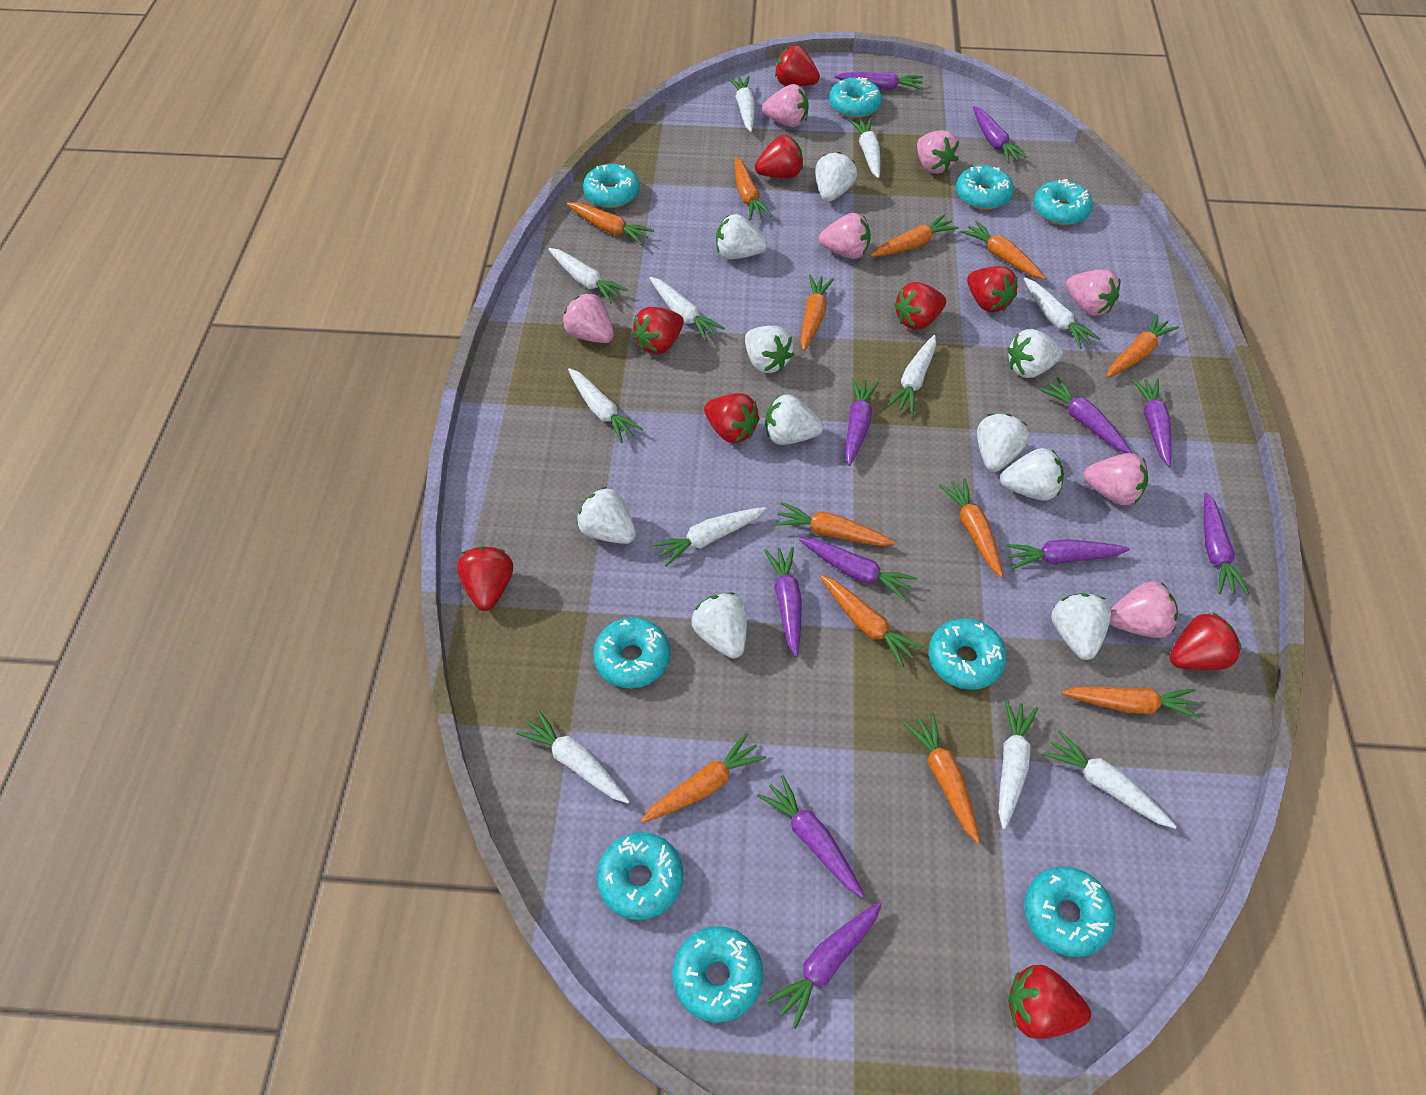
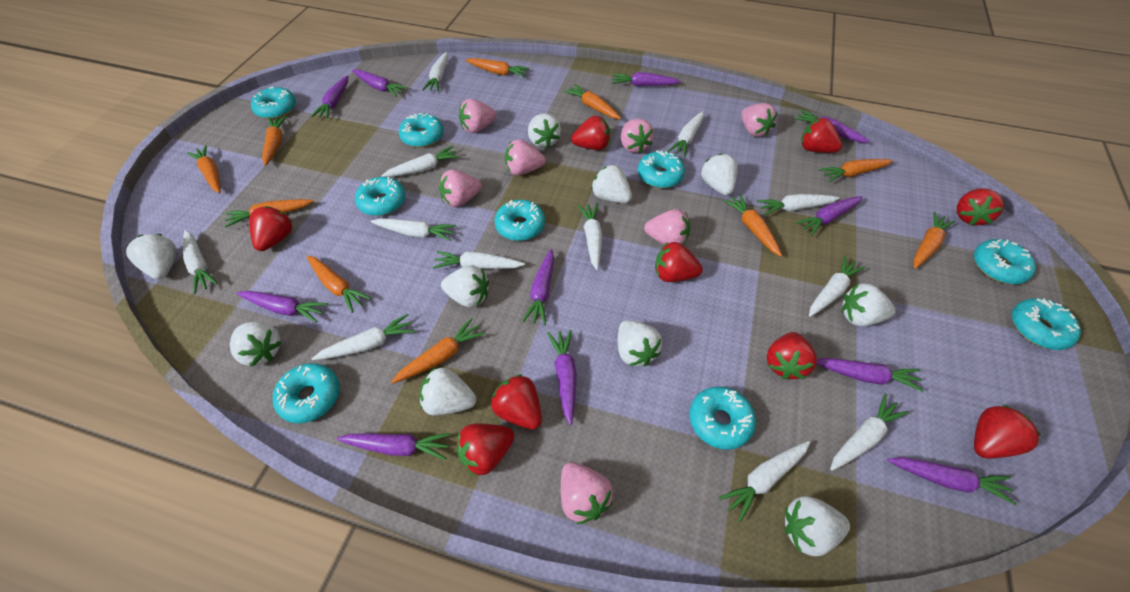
orange carrot: 12 -> 10
white carrot: 11 -> 12

